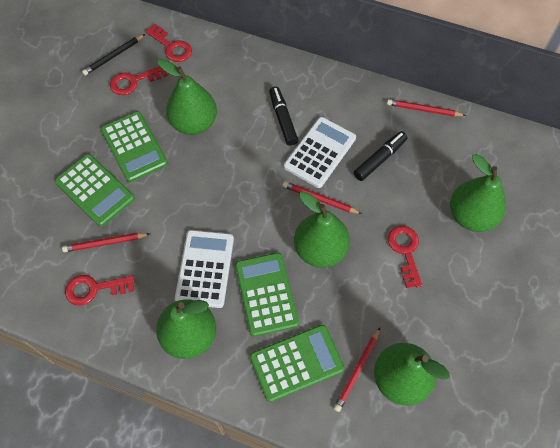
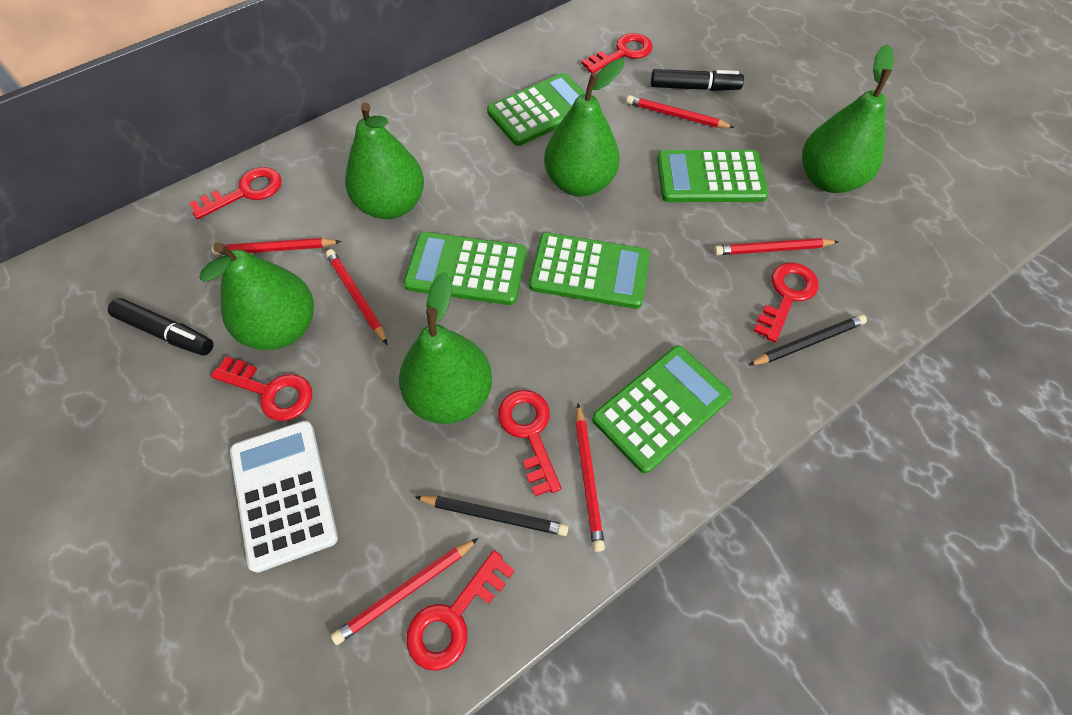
black pencil: 1 -> 2
green calculator: 4 -> 5
red key: 4 -> 6
red pencil: 4 -> 6
white calculator: 2 -> 1

